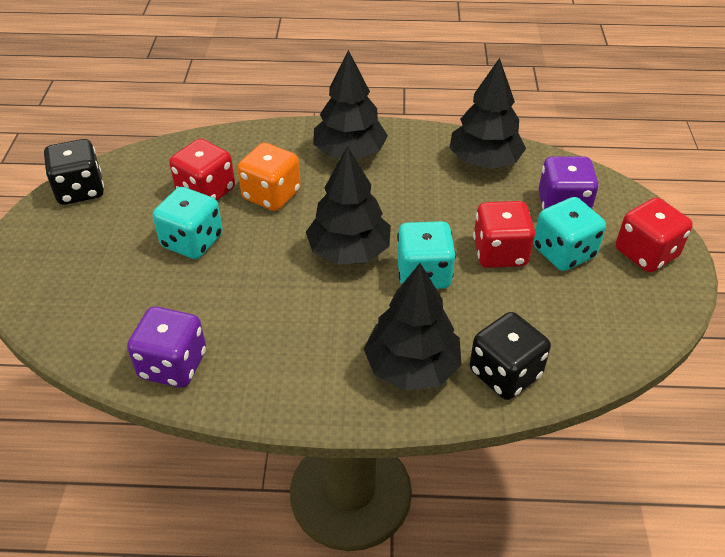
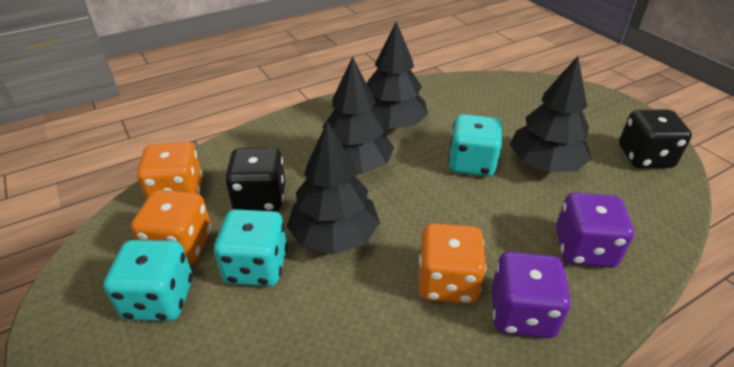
orange dice: 1 -> 3
red dice: 3 -> 0

